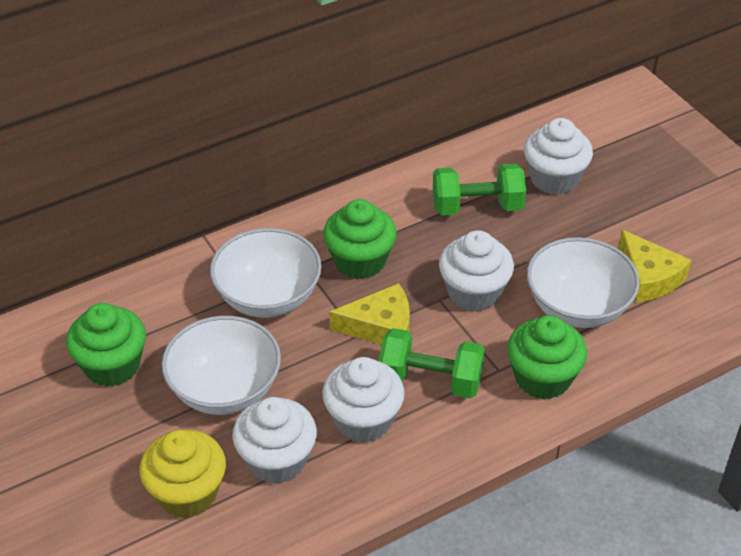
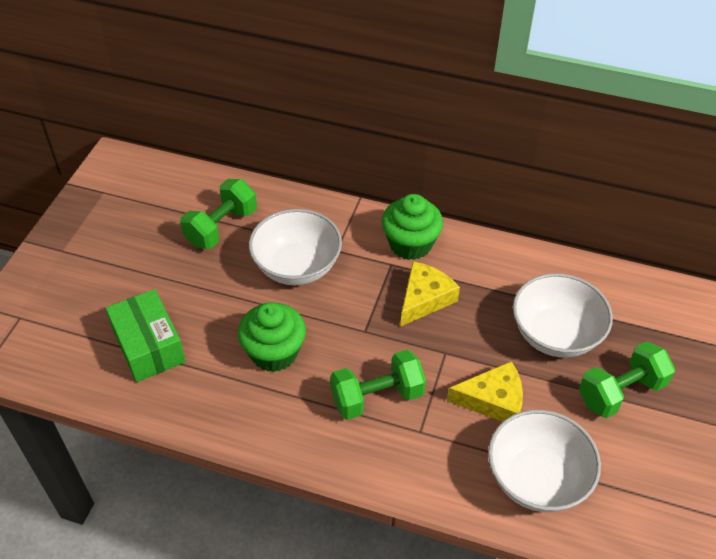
green box: 0 -> 1
green cupcake: 3 -> 2
green dumbbell: 2 -> 3
white cupcake: 4 -> 0
yellow cupcake: 1 -> 0

